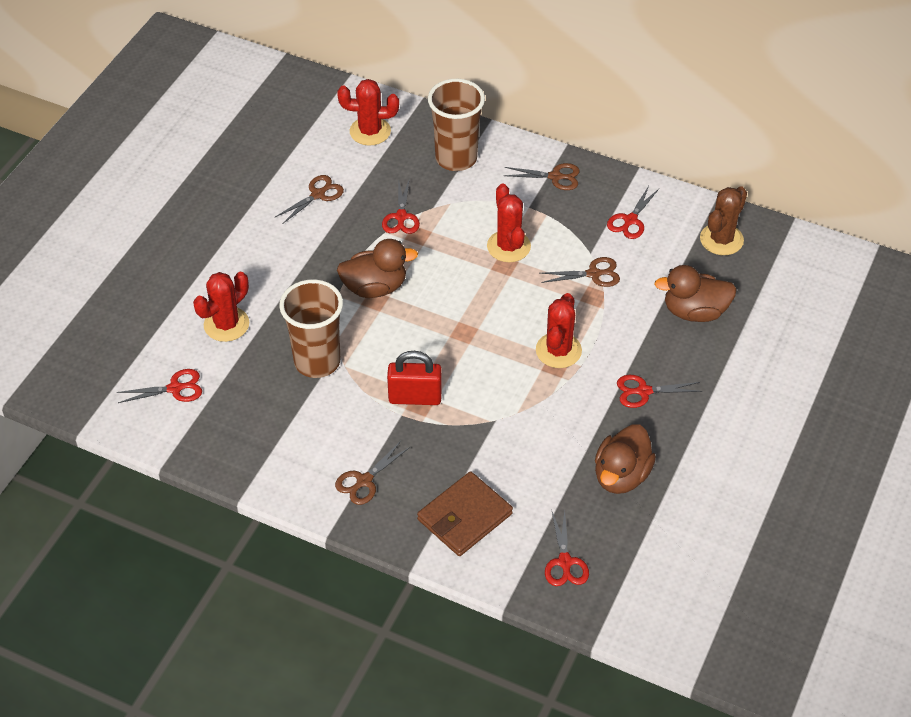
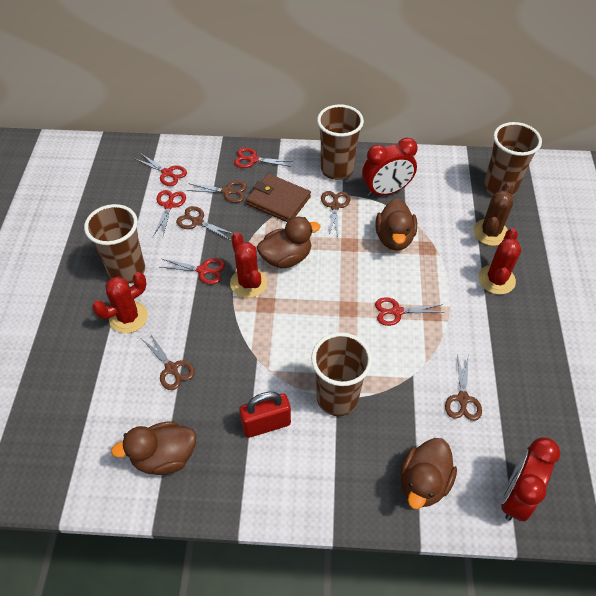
brown cup: 2 -> 4
brown duck: 3 -> 4
brown scissors: 4 -> 5
red cactus: 4 -> 3
red clock: 0 -> 2

